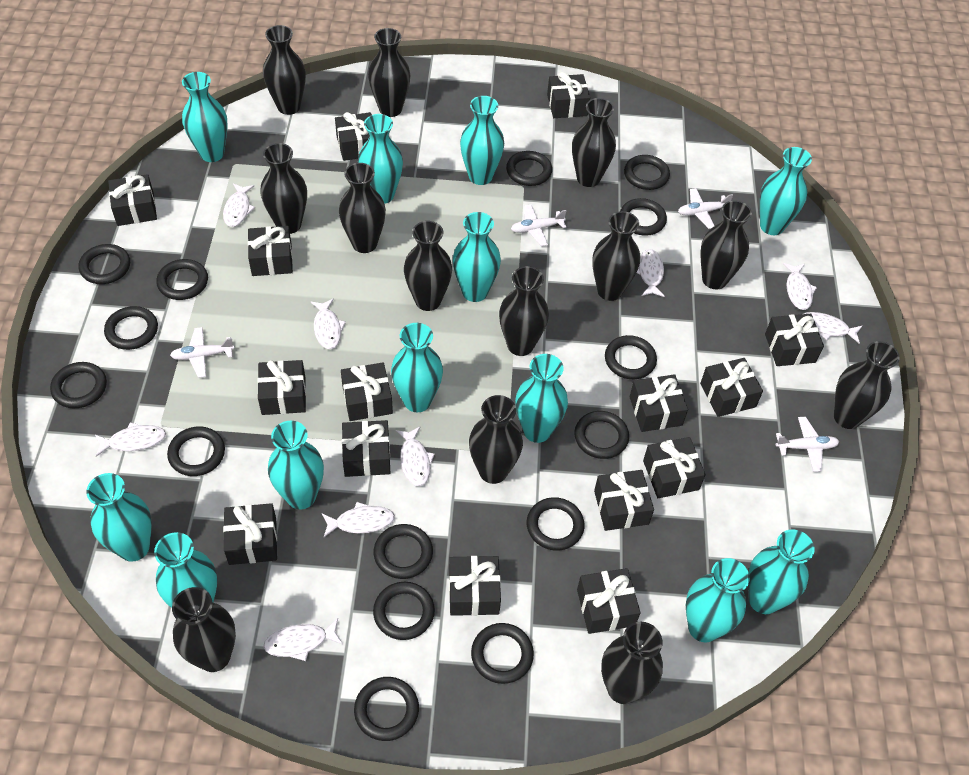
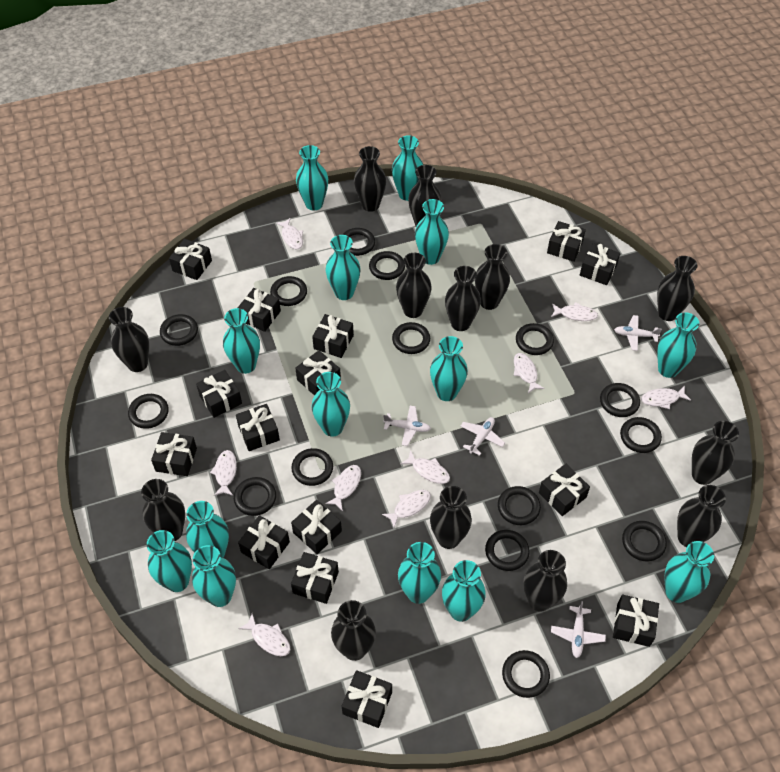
turquoise vase: 12 -> 14

